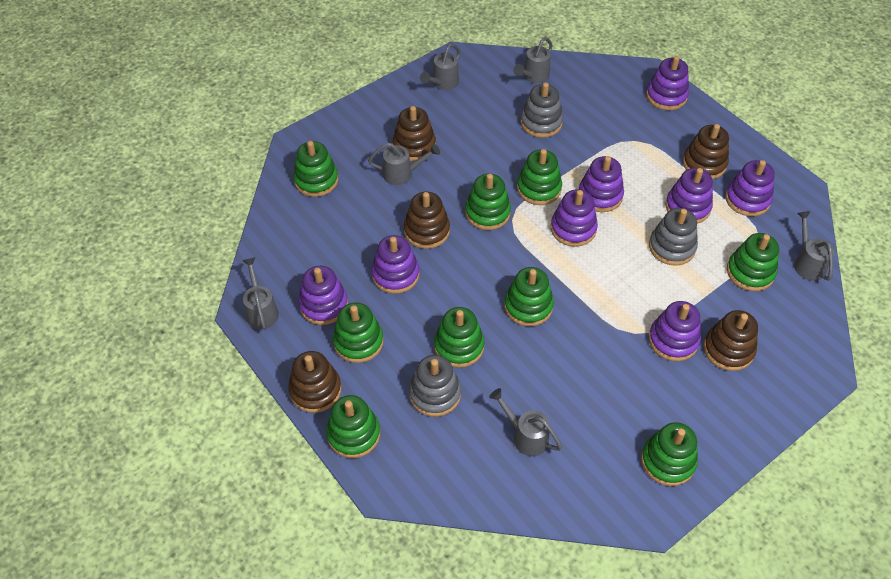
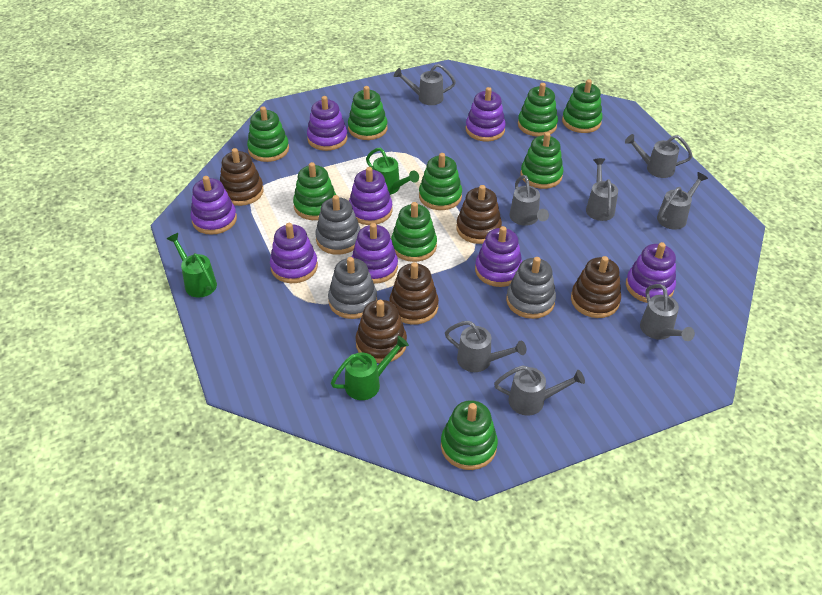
green watering can: 0 -> 3
grey watering can: 6 -> 8

